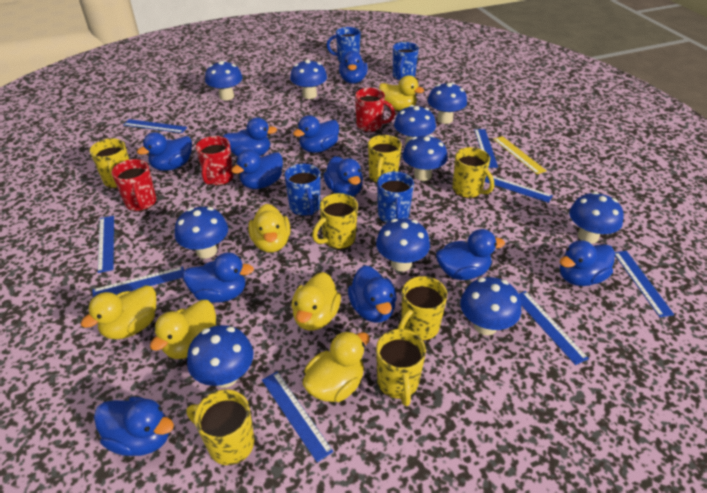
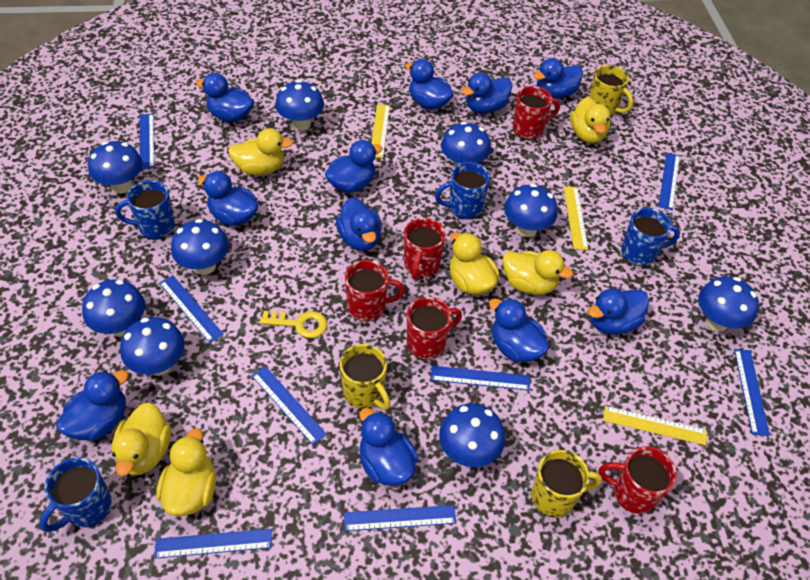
blue mushroom: 10 -> 9
red mug: 3 -> 5
yellow key: 0 -> 1
yellow mug: 7 -> 3
yellow ruler: 1 -> 3

